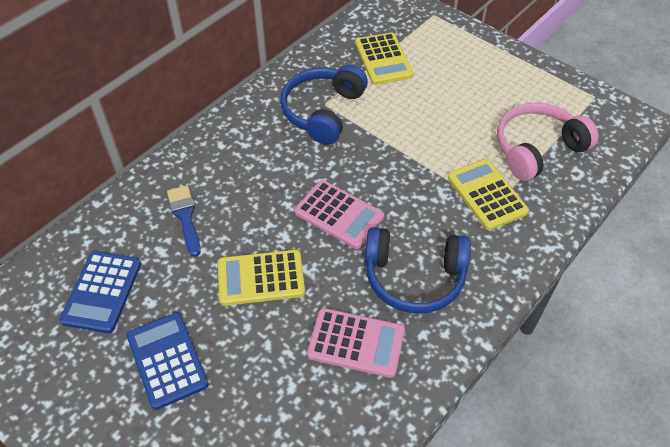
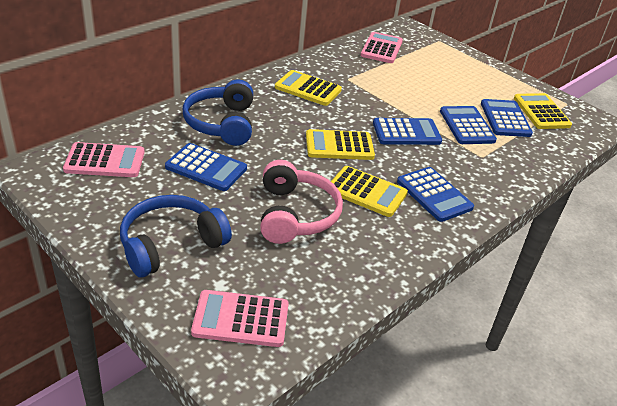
blue brush: 1 -> 0
blue calculator: 2 -> 5
pink calculator: 2 -> 3
yellow calculator: 3 -> 4

